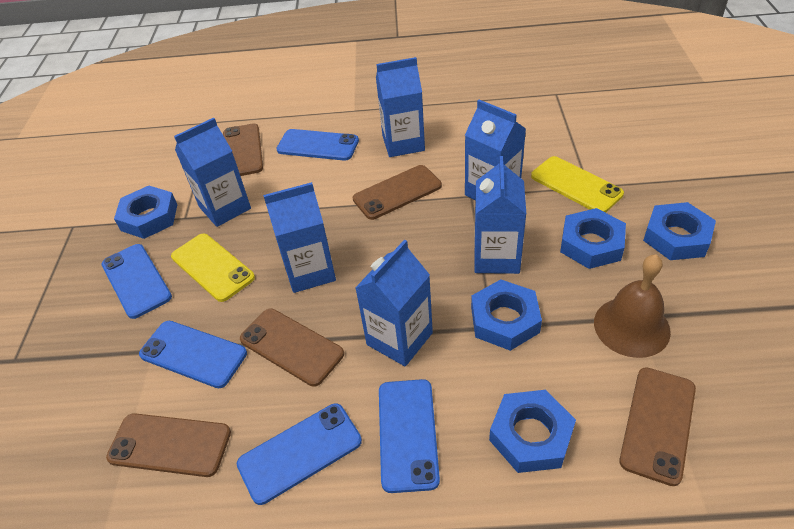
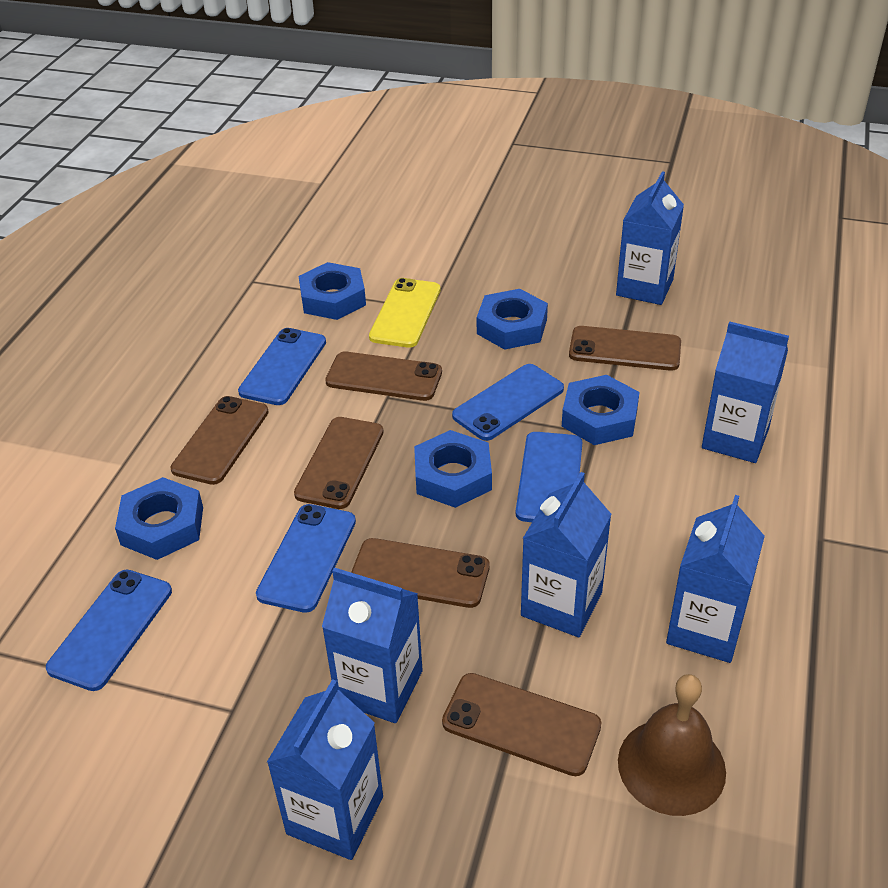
brown phone: 5 -> 6
yellow phone: 2 -> 1

